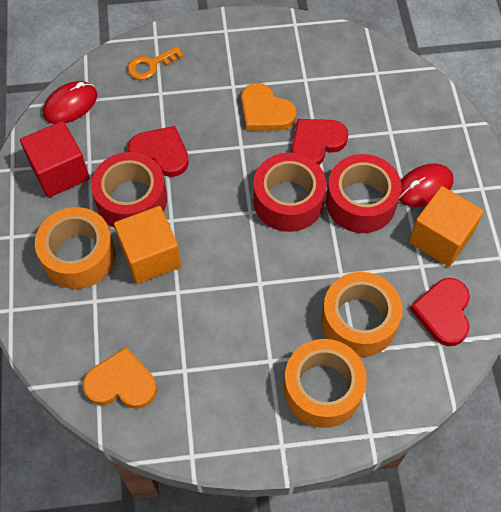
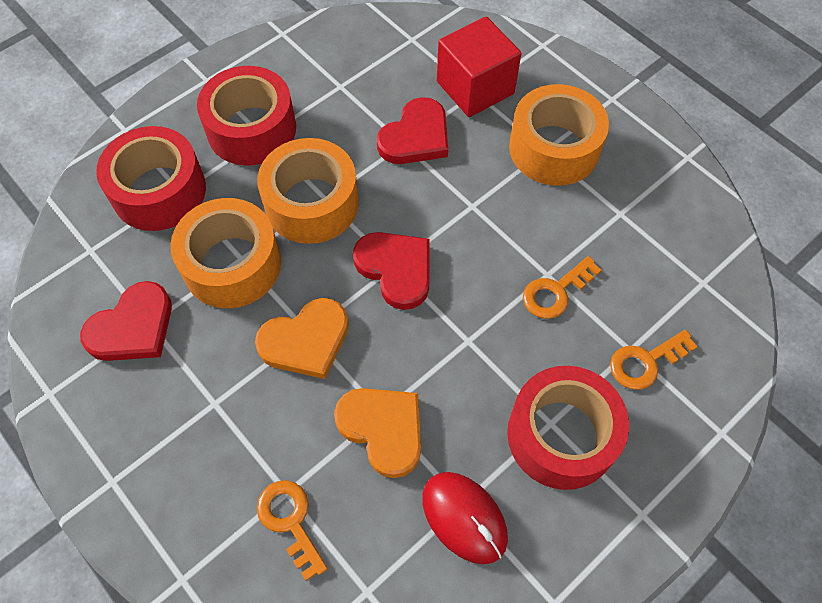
orange cube: 2 -> 0
orange key: 1 -> 3
red mouse: 2 -> 1

